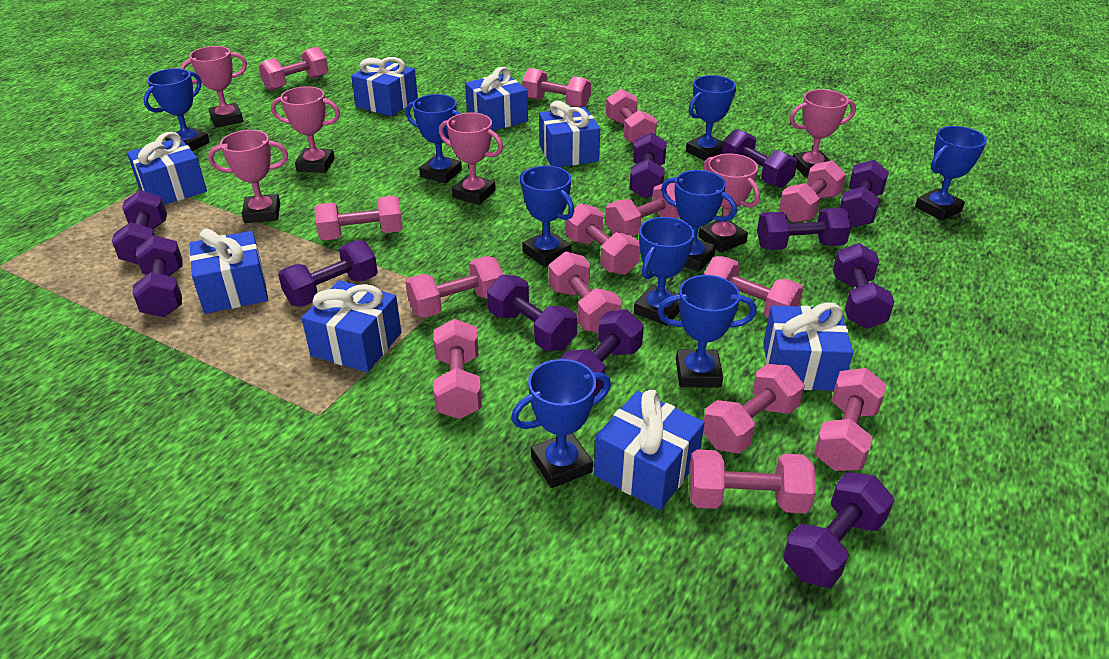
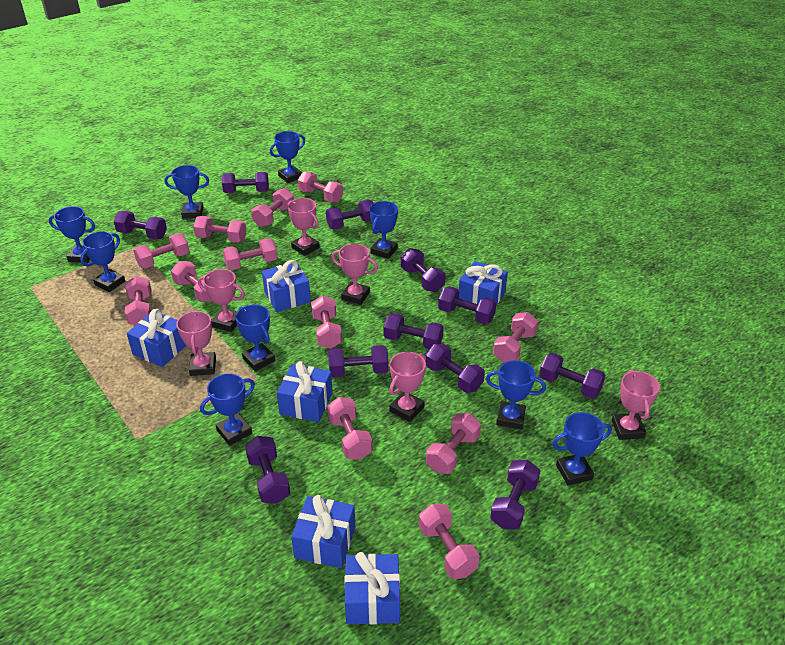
blue gift: 8 -> 6
pink dumbbell: 14 -> 12

